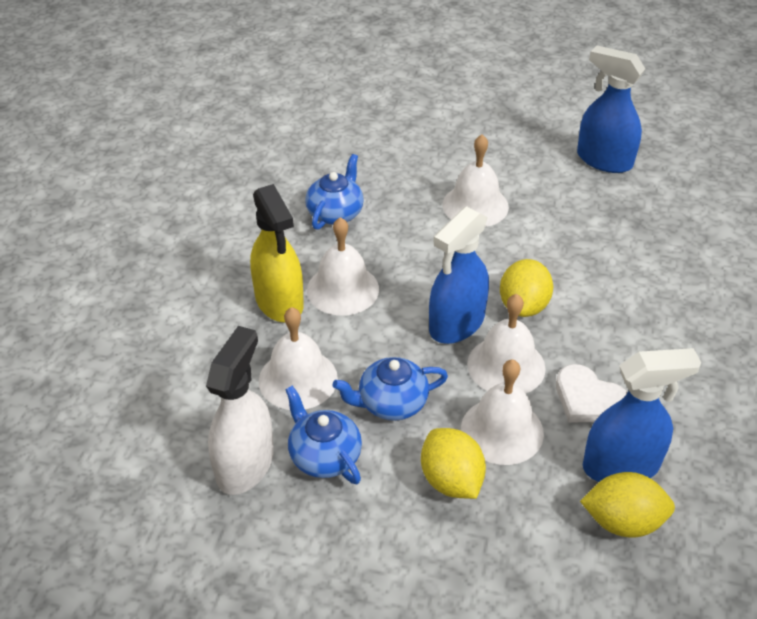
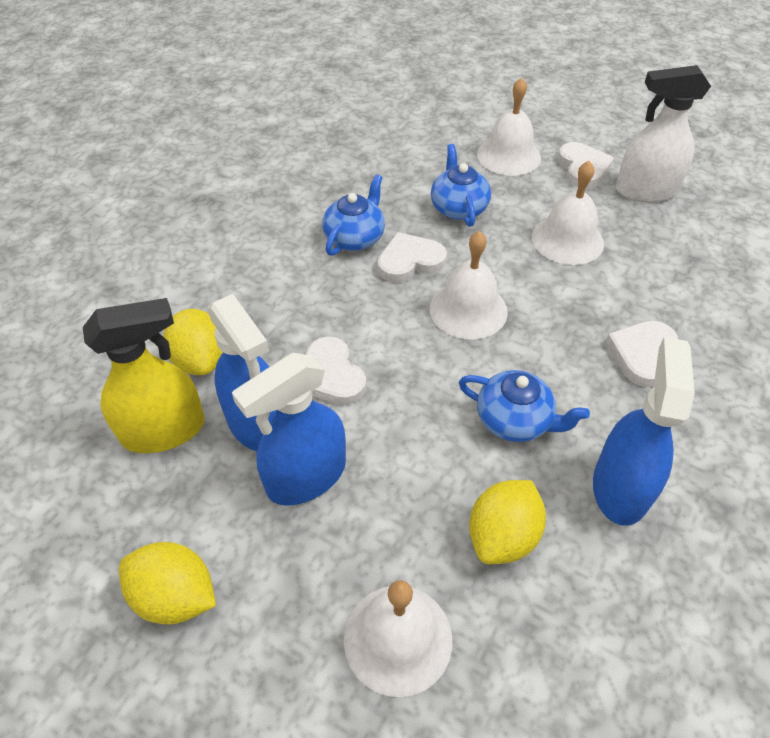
white bell: 5 -> 4
white heart: 1 -> 4

